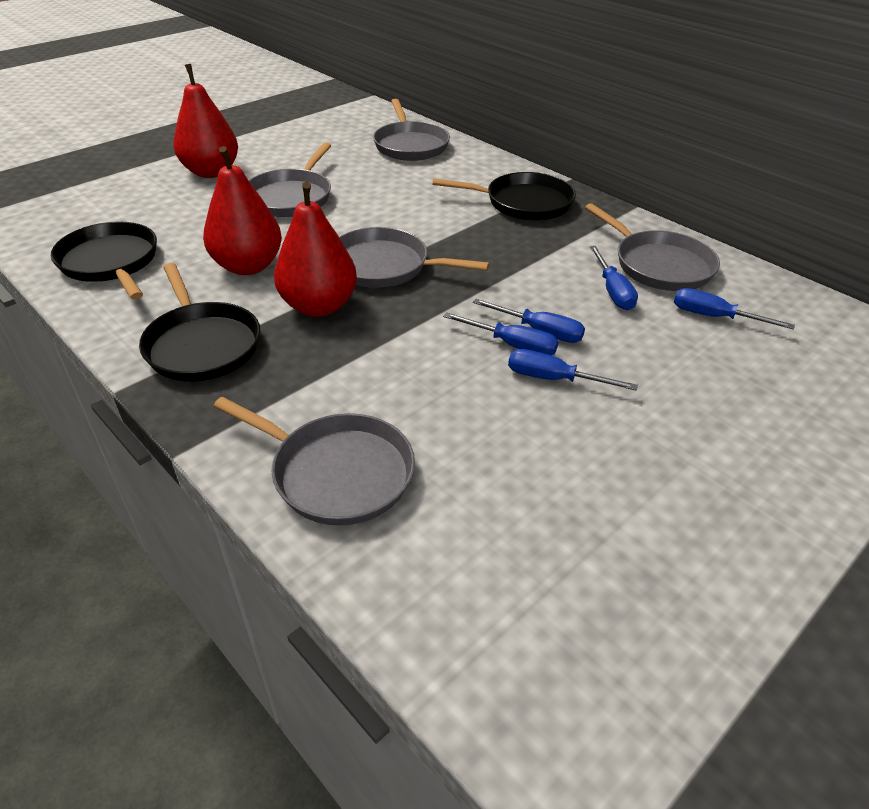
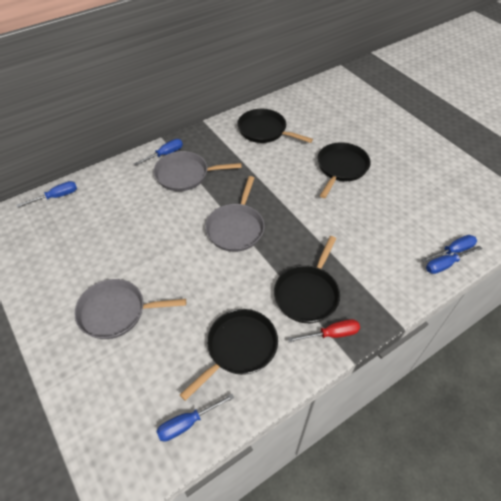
black pan: 3 -> 4
grey pan: 5 -> 3
red pear: 3 -> 0
red screwdriver: 0 -> 1

